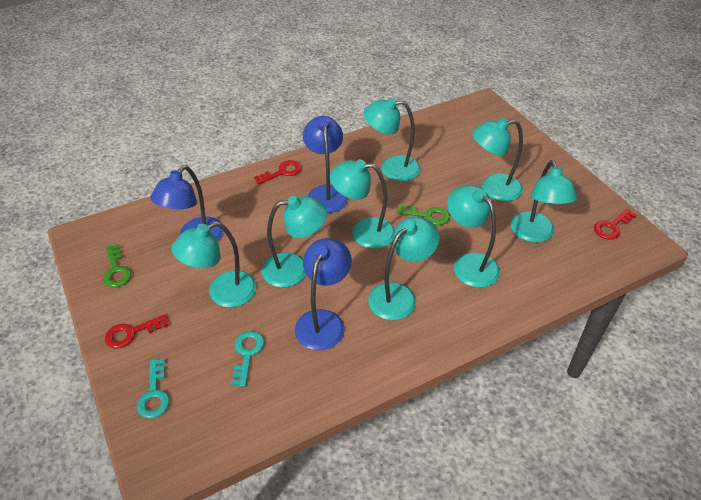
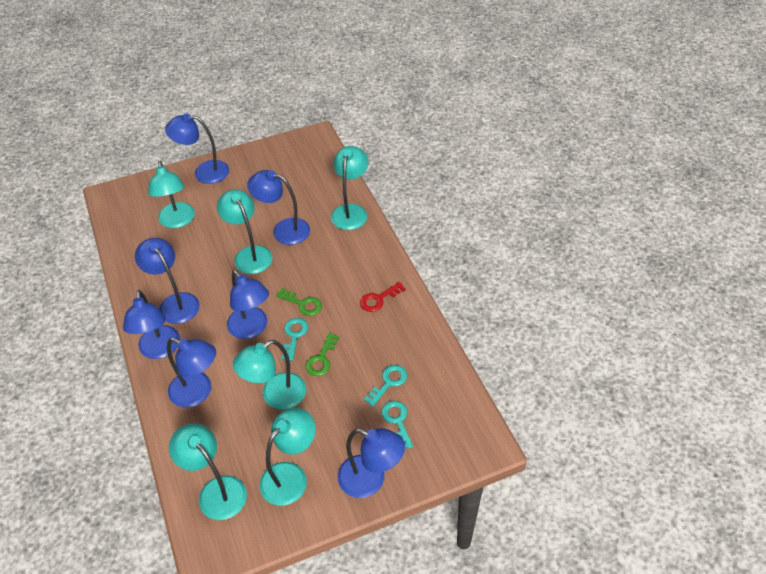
blue lamp: 3 -> 7
red key: 3 -> 1
turquoise key: 2 -> 3
turquoise lamp: 8 -> 6

